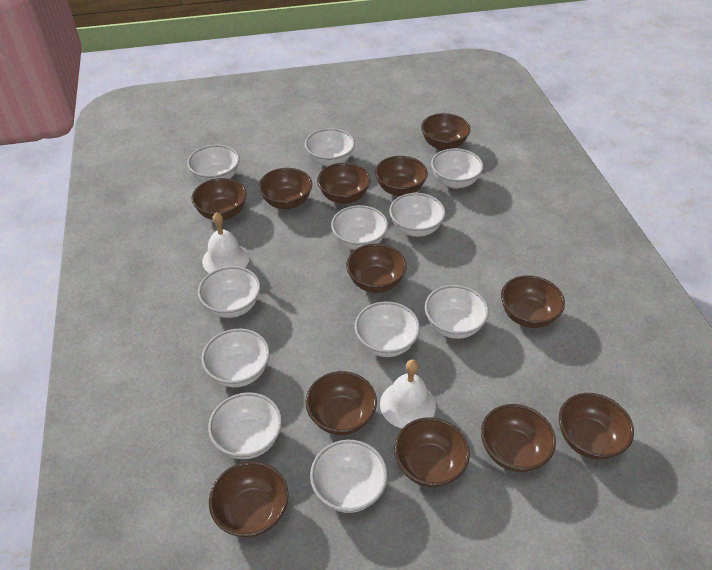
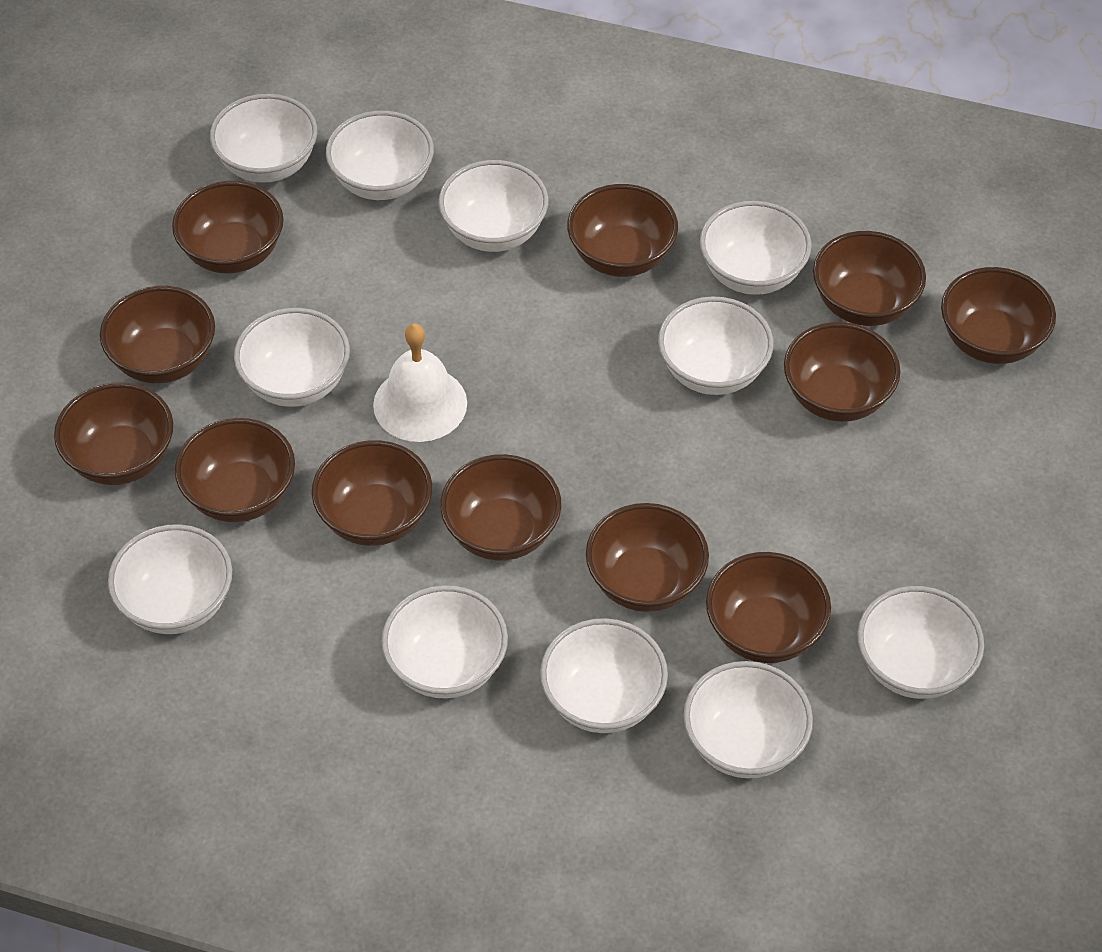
white bell: 2 -> 1

